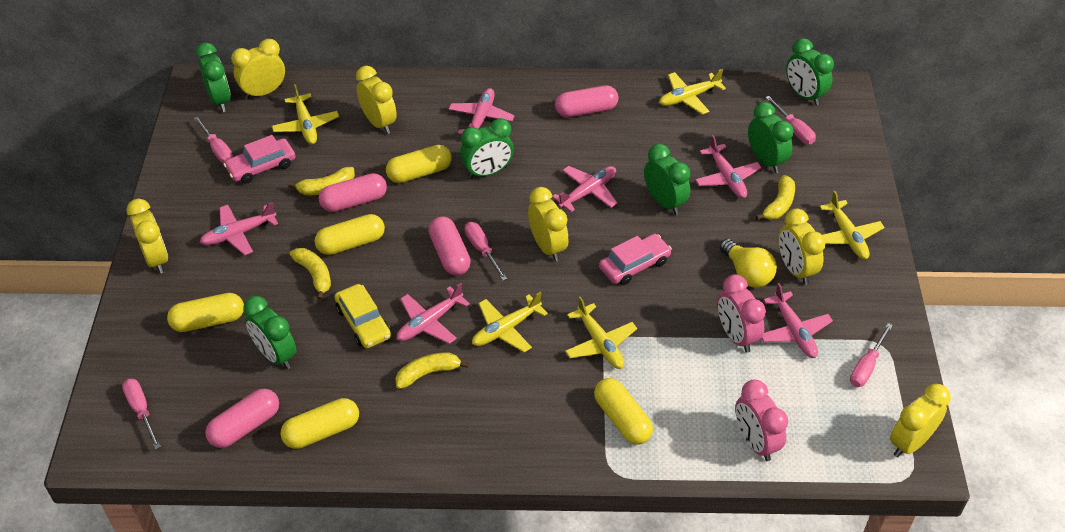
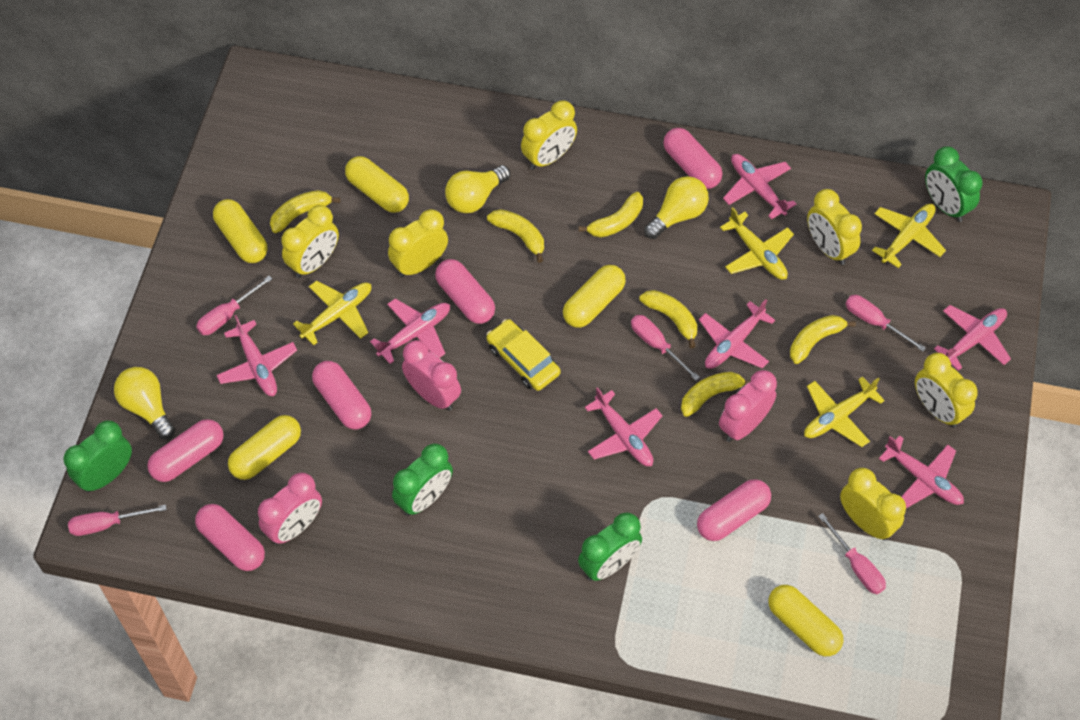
green clock: 6 -> 4
pink capsule: 4 -> 6
pink car: 2 -> 0
pink clock: 2 -> 3
pink plane: 6 -> 7
yellow banana: 4 -> 6
yellow light bulb: 1 -> 3
yellow plane: 5 -> 4

